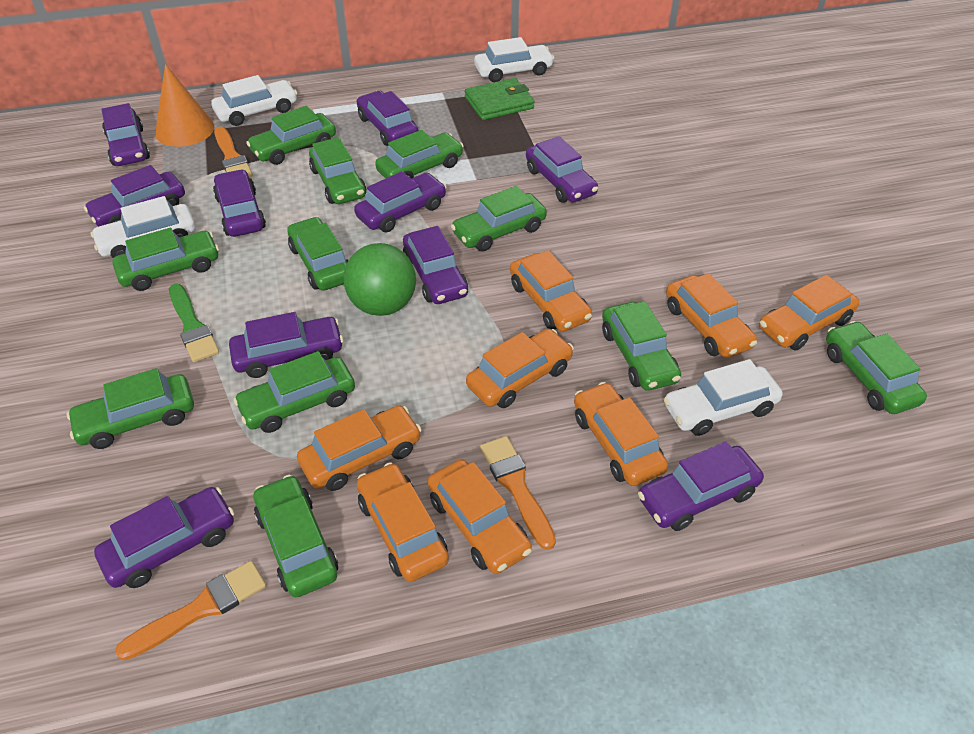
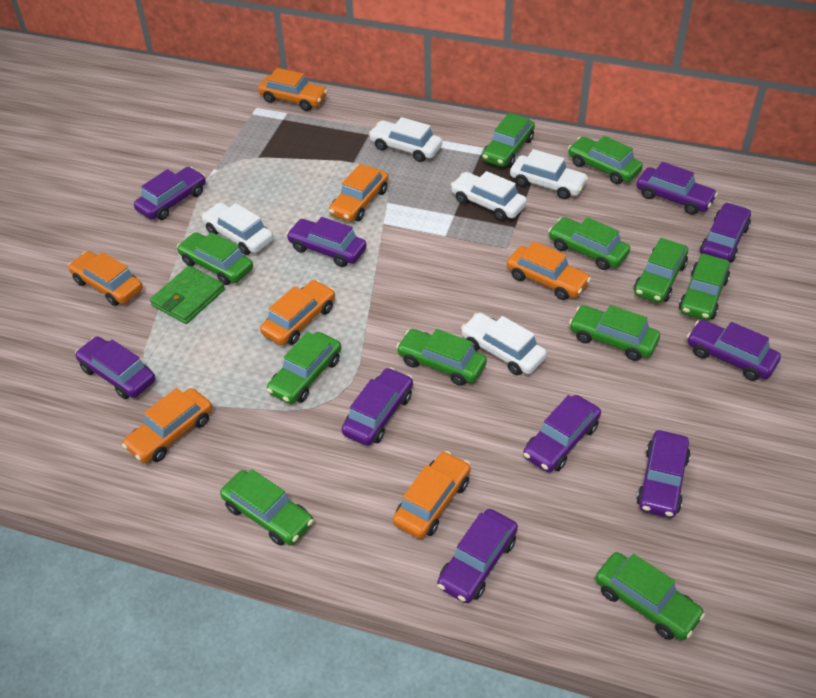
green ball: 1 -> 0
green brush: 1 -> 0
orange brush: 3 -> 0
orange car: 8 -> 7
orange cone: 1 -> 0
white car: 4 -> 5

